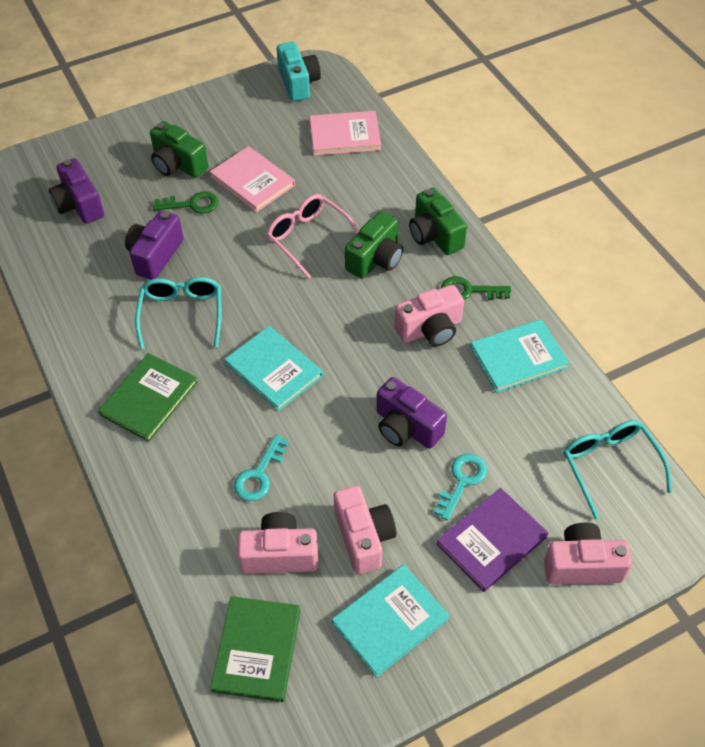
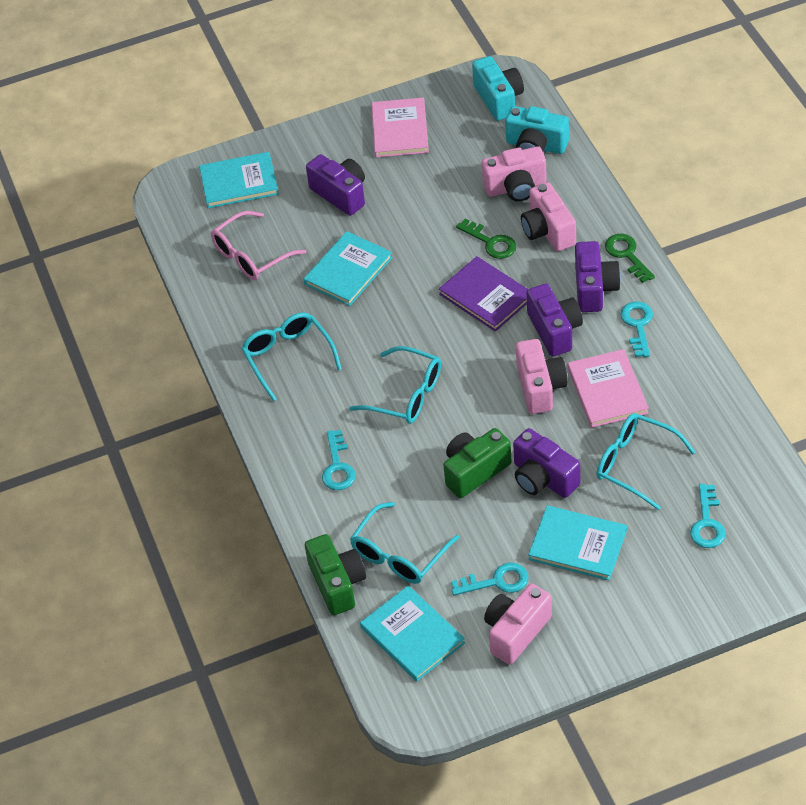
green book: 2 -> 0
green camera: 3 -> 2
purple camera: 3 -> 4
turquoise book: 3 -> 4
turquoise camera: 1 -> 2
turquoise glasses: 2 -> 4
turquoise key: 2 -> 4

